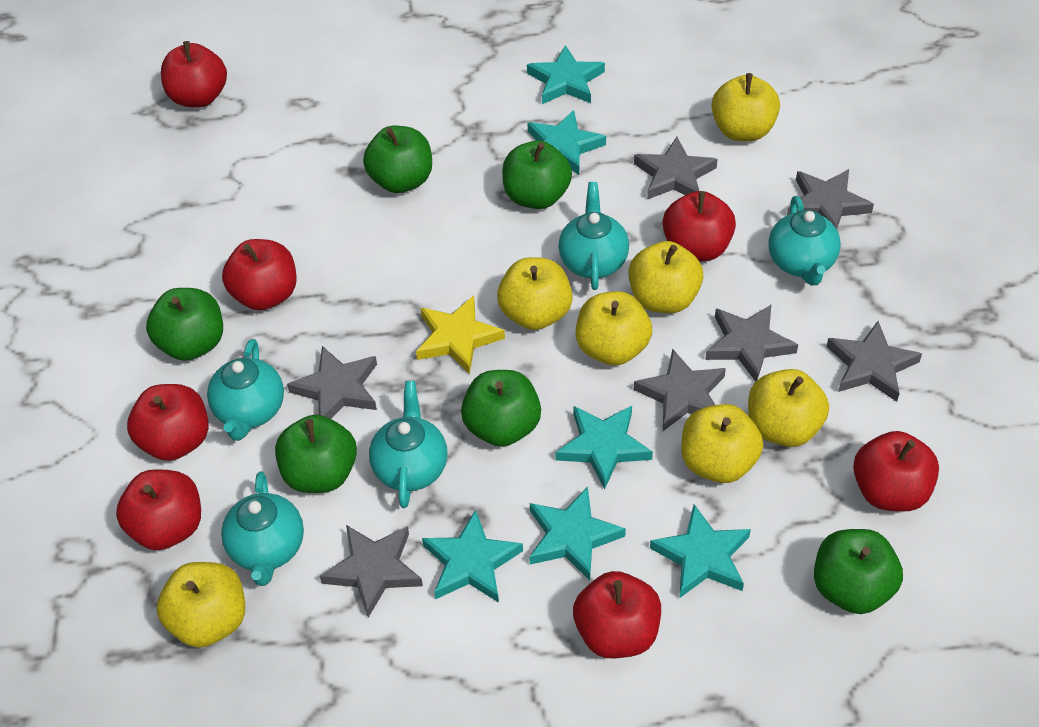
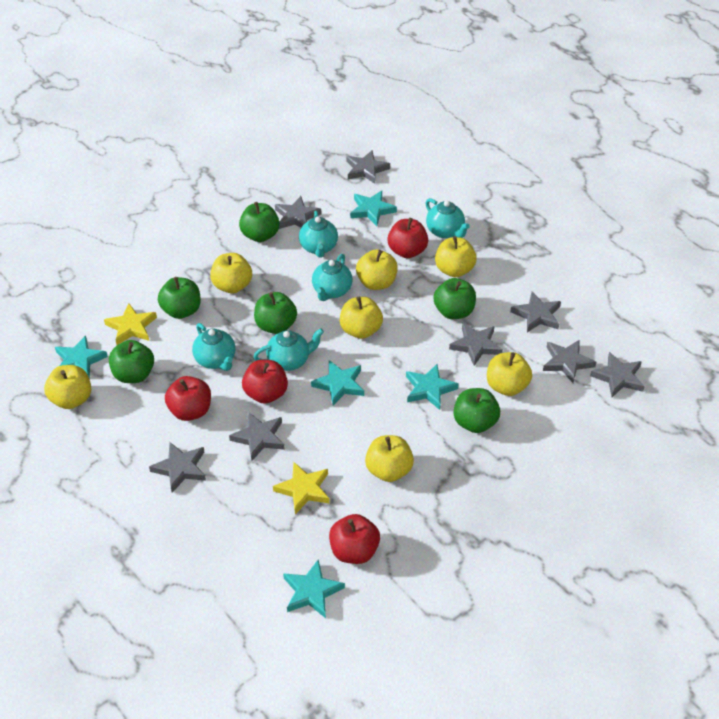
grey star: 7 -> 8
red apple: 7 -> 4
turquoise star: 6 -> 5
yellow star: 1 -> 2

